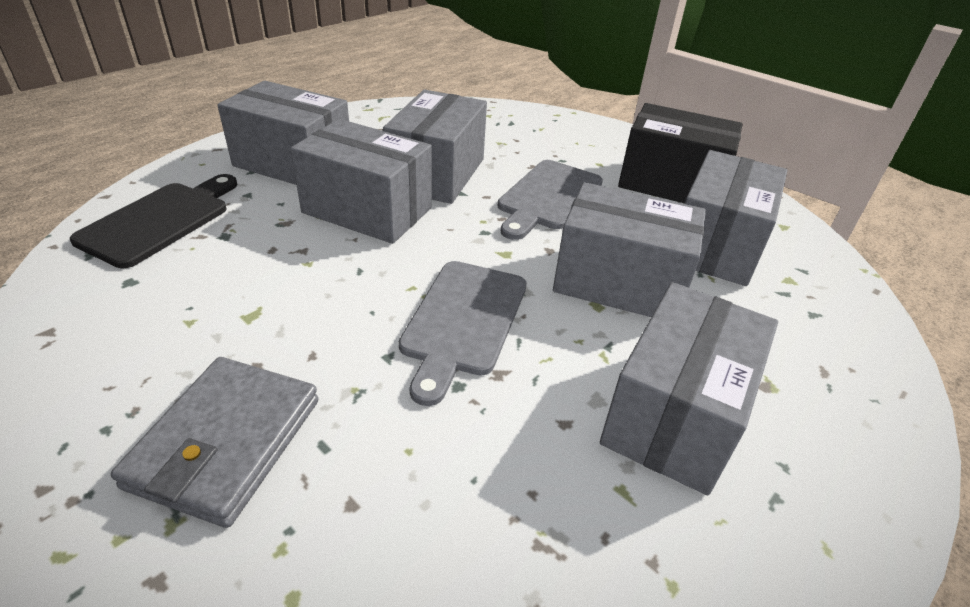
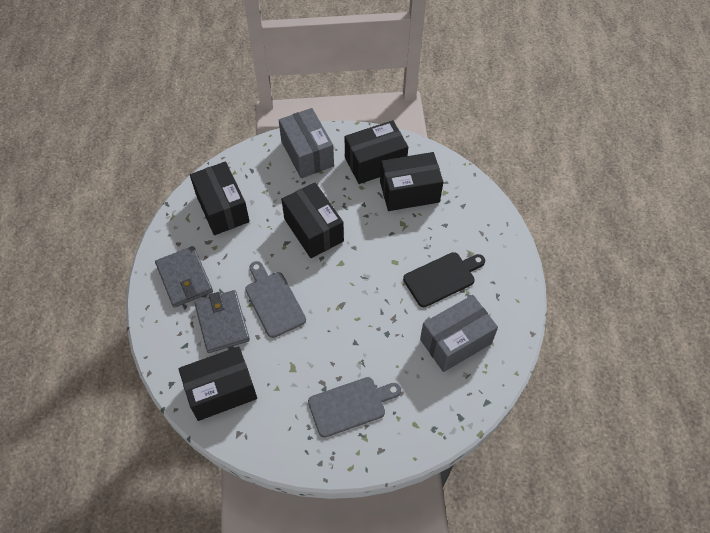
black box: 1 -> 5
grey box: 6 -> 2
grey wallet: 1 -> 2

